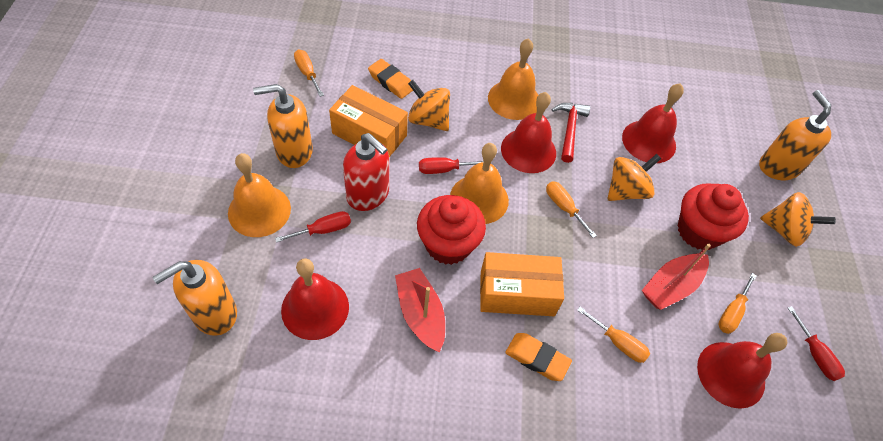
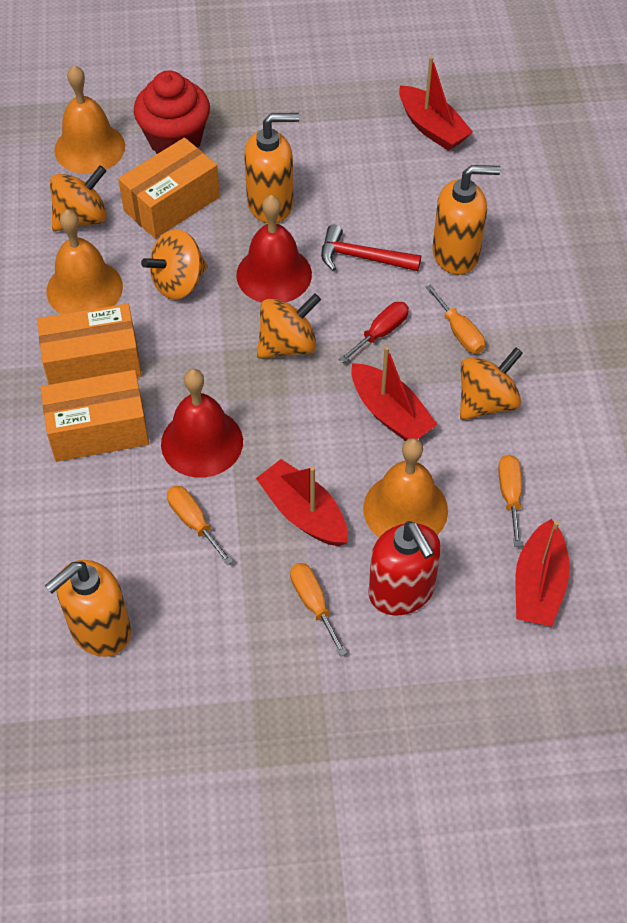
orange box: 2 -> 3
orange eraser: 2 -> 0
orange spinning top: 3 -> 4
red bell: 4 -> 2
red boat: 2 -> 4
red cupcake: 2 -> 1
red screwdriver: 3 -> 1

